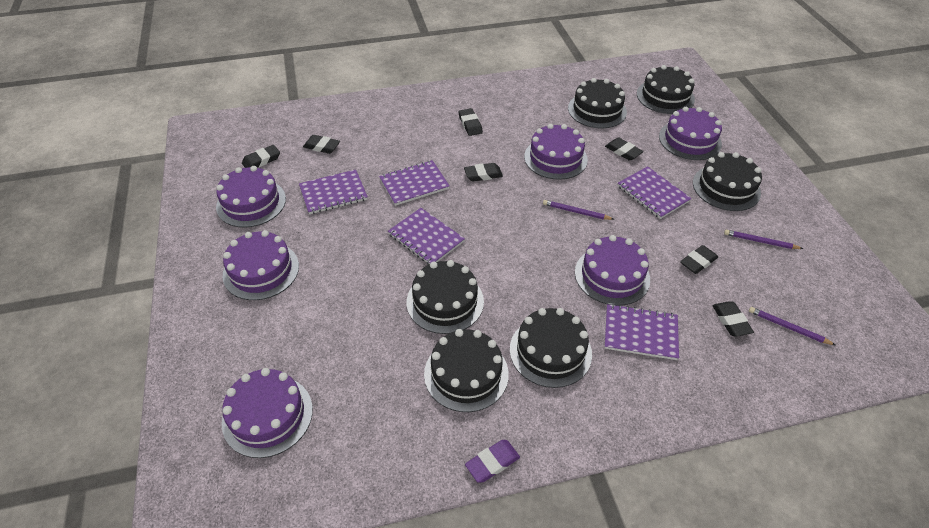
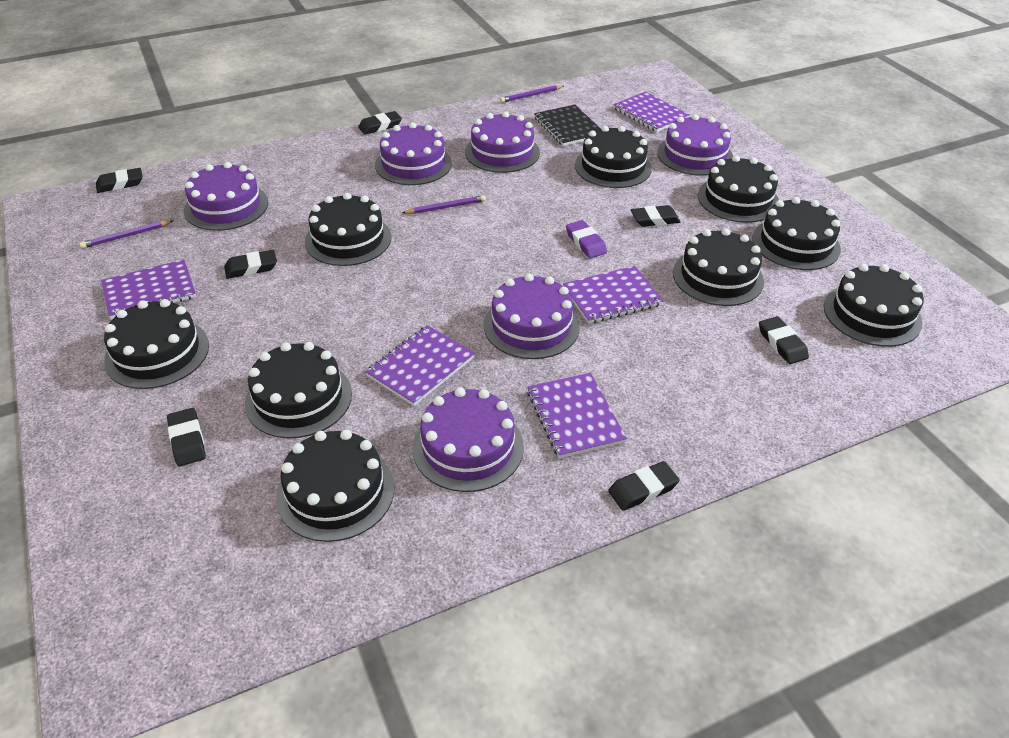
black cake: 6 -> 9
black notebook: 0 -> 1

